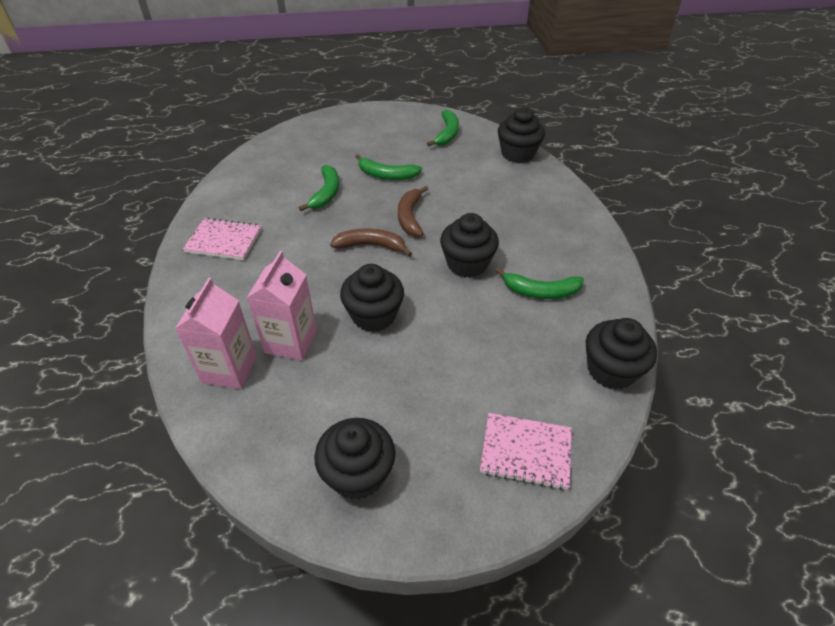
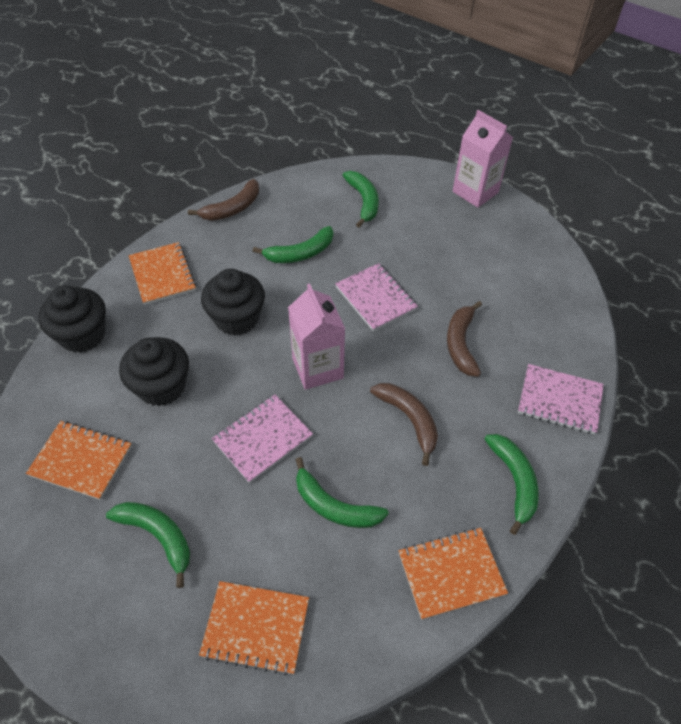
black cupcake: 5 -> 3
brown banana: 2 -> 3
green banana: 4 -> 5
orange notebook: 0 -> 4
pink notebook: 2 -> 3

